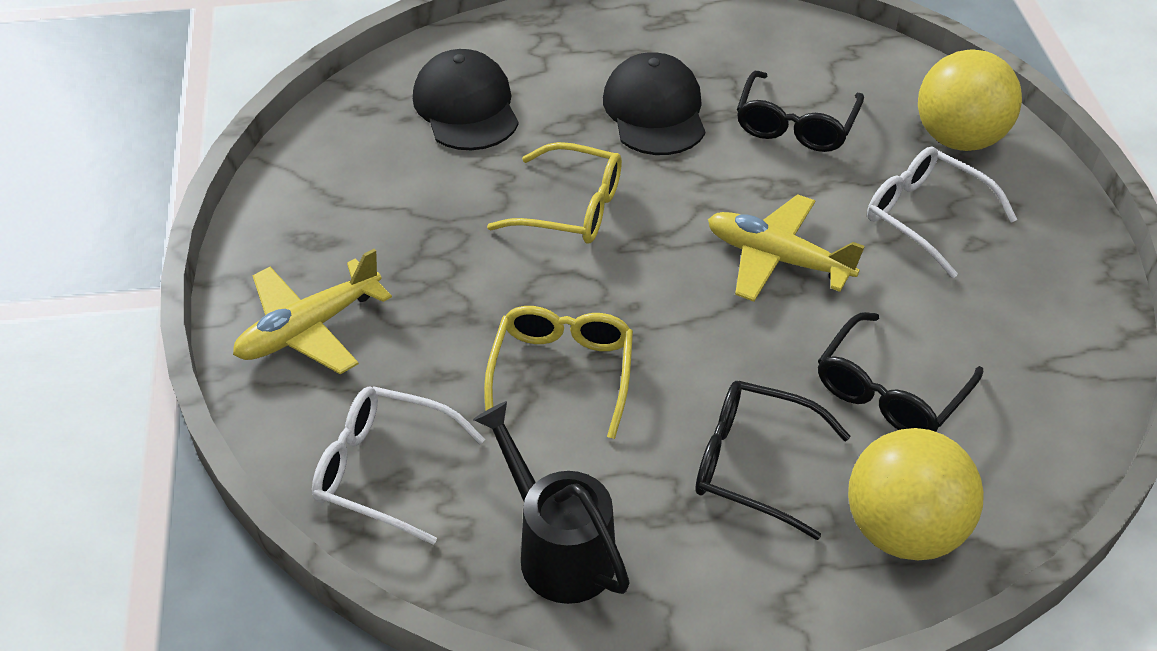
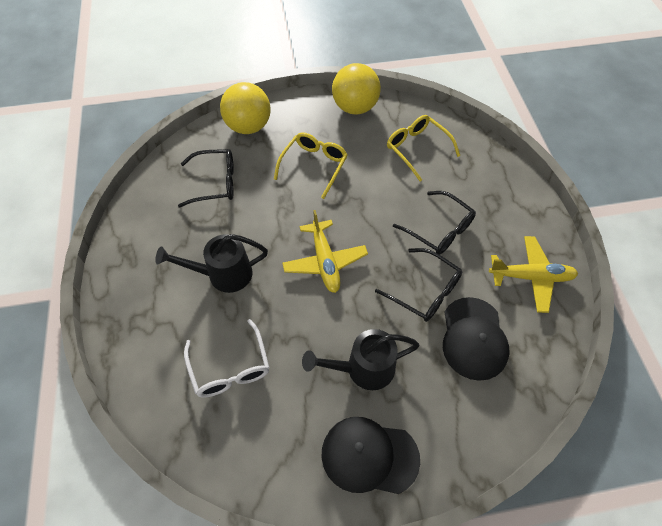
black watering can: 1 -> 2
white glasses: 2 -> 1

